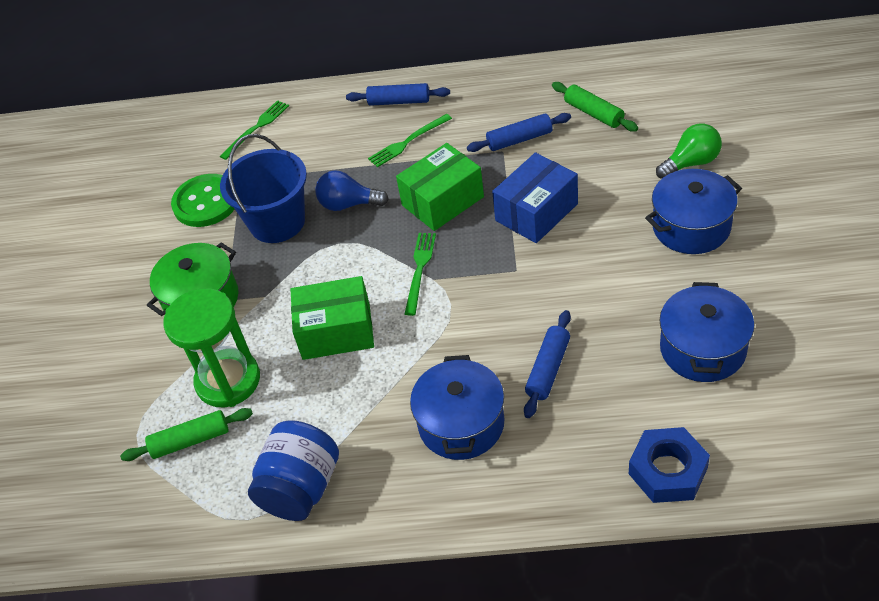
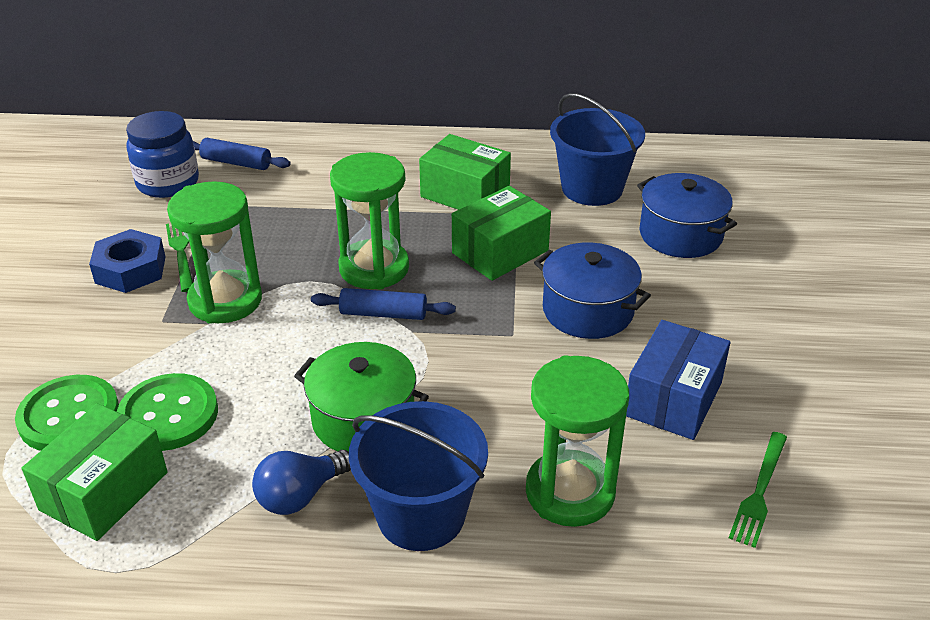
blue bucket: 1 -> 2
blue pot: 3 -> 2
blue rolling pin: 3 -> 2
green box: 2 -> 3
green button: 1 -> 2
green fork: 3 -> 2
green hourglass: 1 -> 3
green light bulb: 1 -> 0
green rolling pin: 2 -> 0

